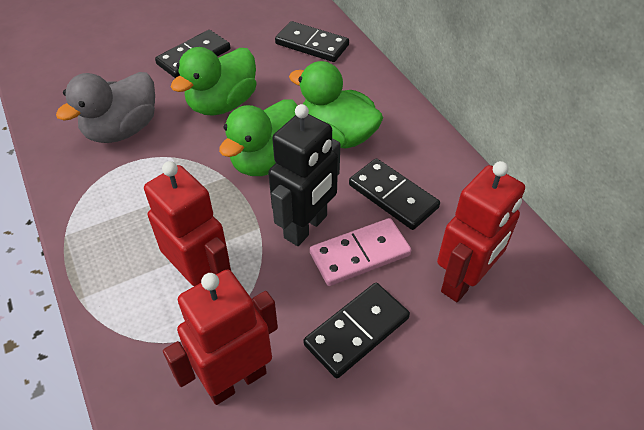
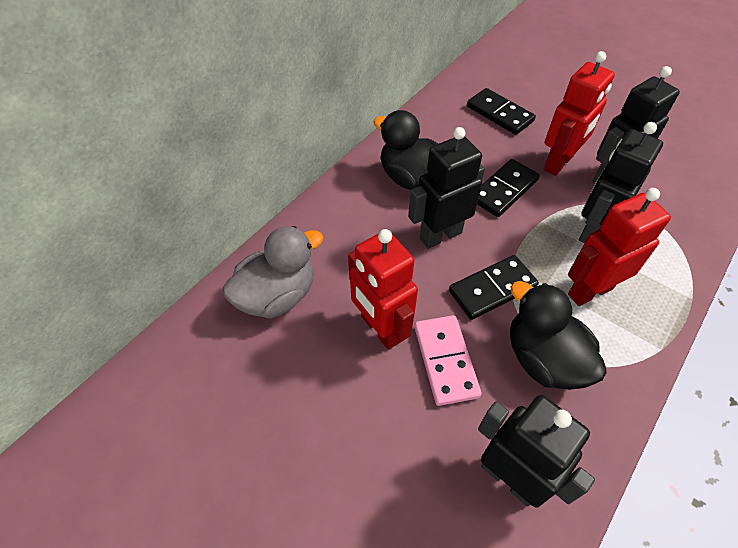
black domino: 4 -> 3
black duck: 0 -> 2
black robot: 1 -> 4
green duck: 3 -> 0

